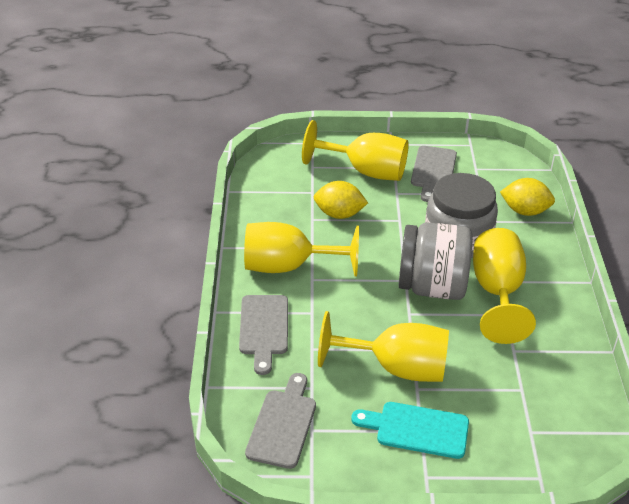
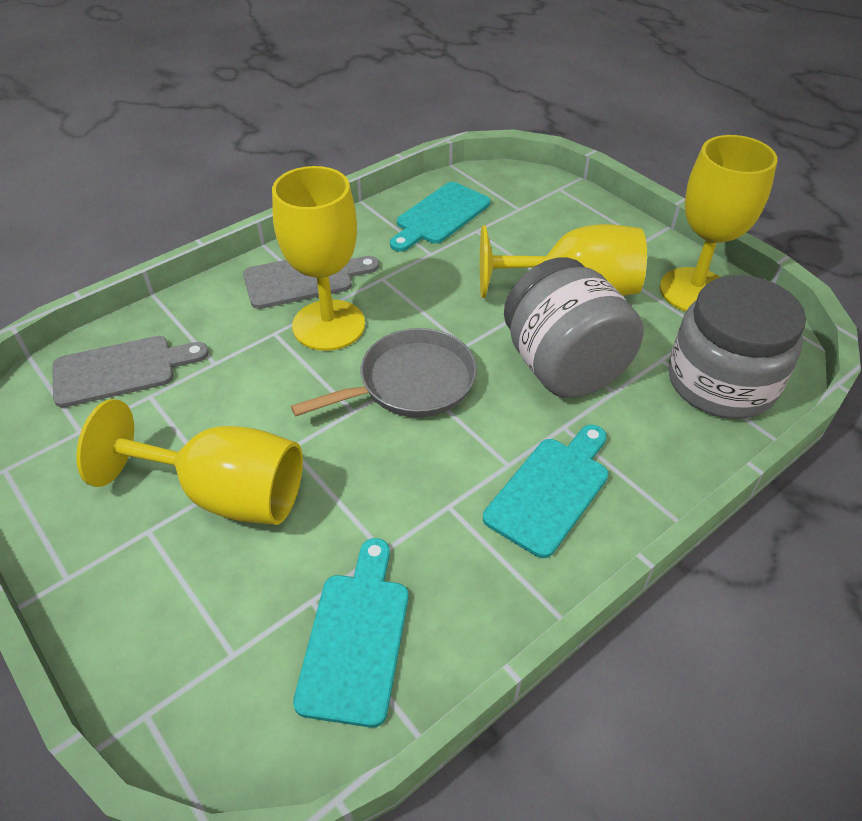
grey cutting board: 3 -> 2
grey pan: 0 -> 1
turquoise cutting board: 1 -> 3
yellow lemon: 2 -> 0

